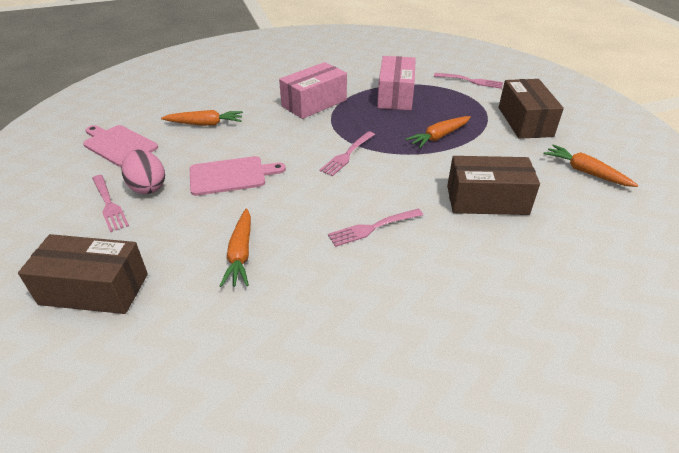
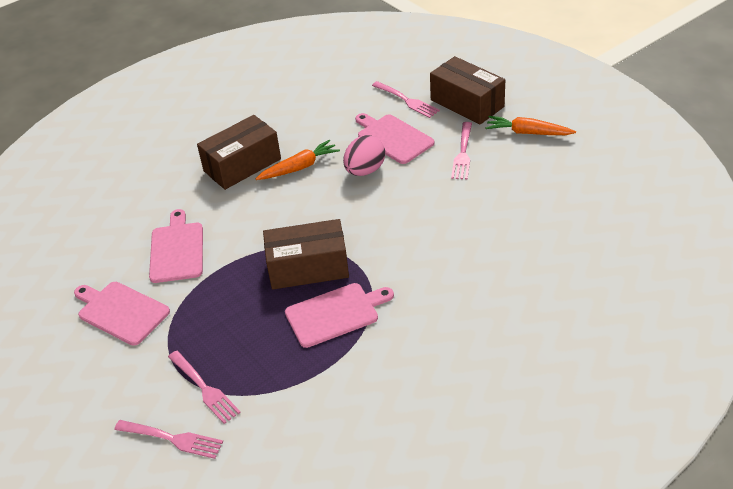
orange carrot: 4 -> 2
pink box: 2 -> 0
pink cutting board: 2 -> 4

